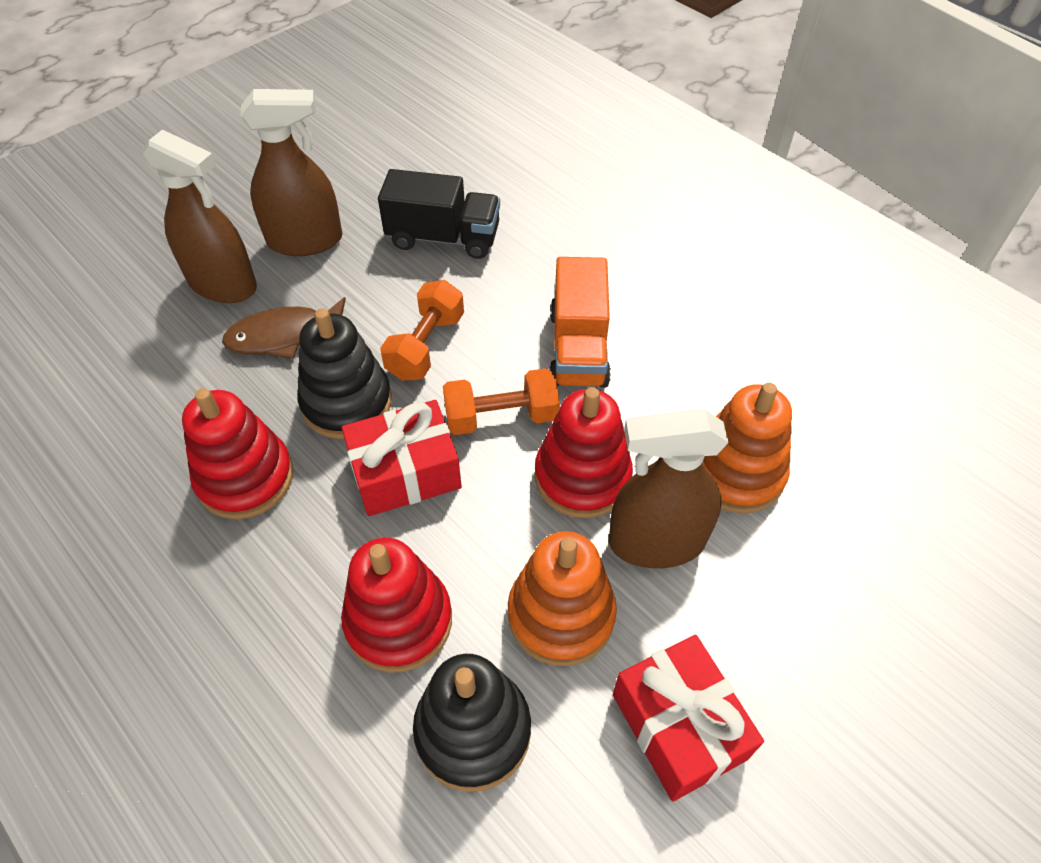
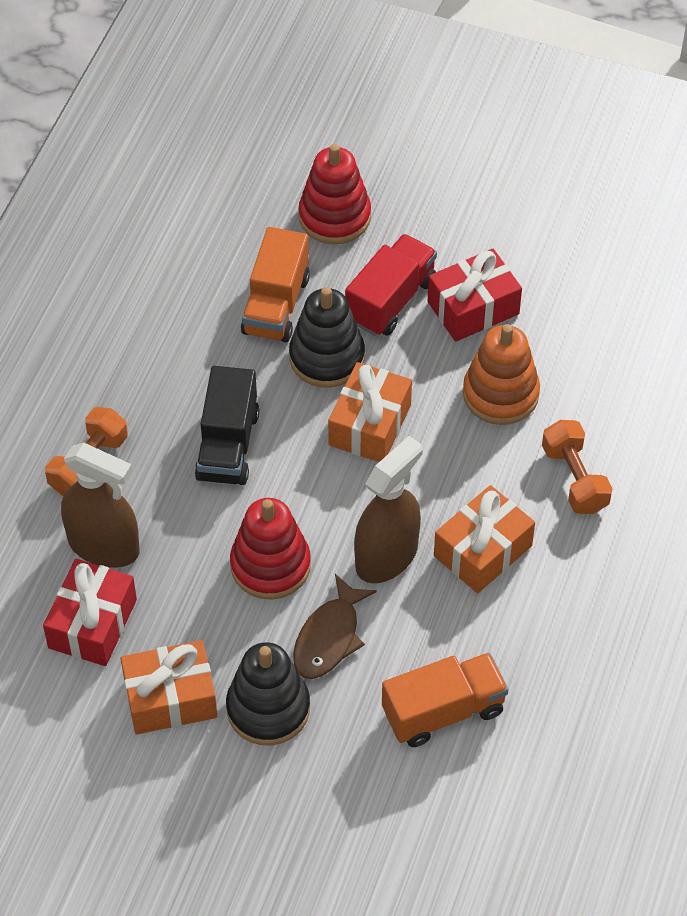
brown spray bottle: 3 -> 2
orange gift: 0 -> 3
orange stacking toy: 2 -> 1
orange truck: 1 -> 2
red stacking toy: 3 -> 2
red truck: 0 -> 1

